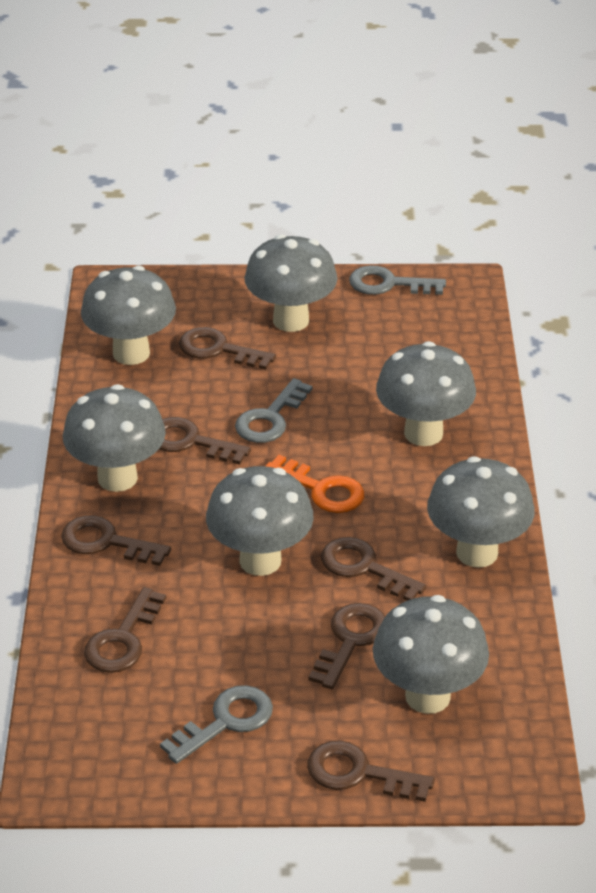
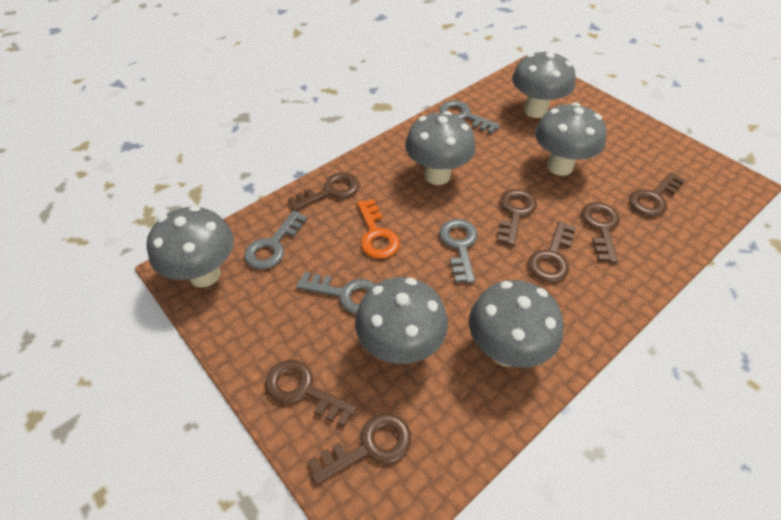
grey key: 3 -> 4
grey mushroom: 7 -> 6

